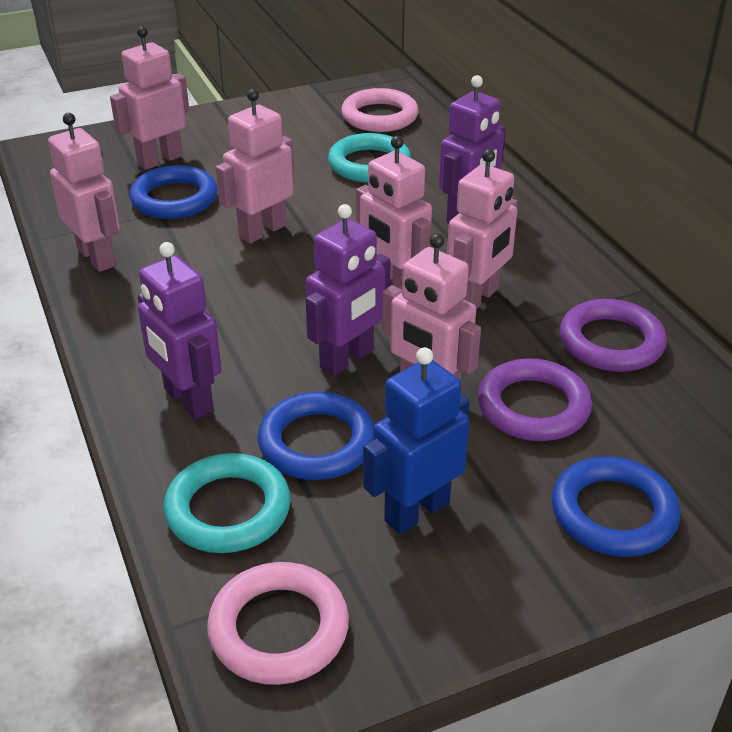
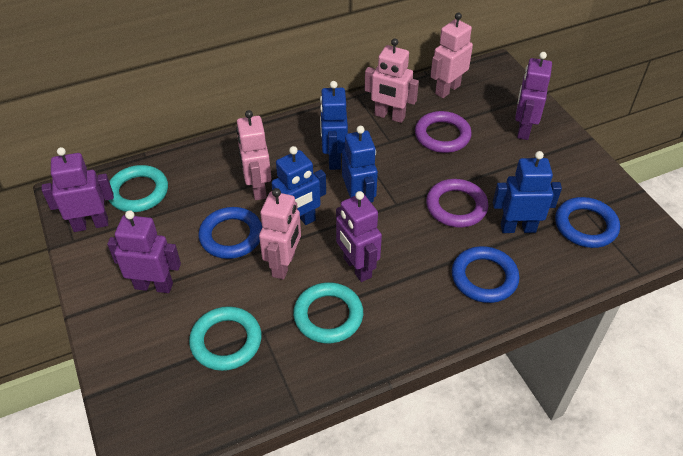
blue robot: 1 -> 4
pink ring: 2 -> 0
pink robot: 6 -> 4
purple robot: 3 -> 4
turquoise ring: 2 -> 3

